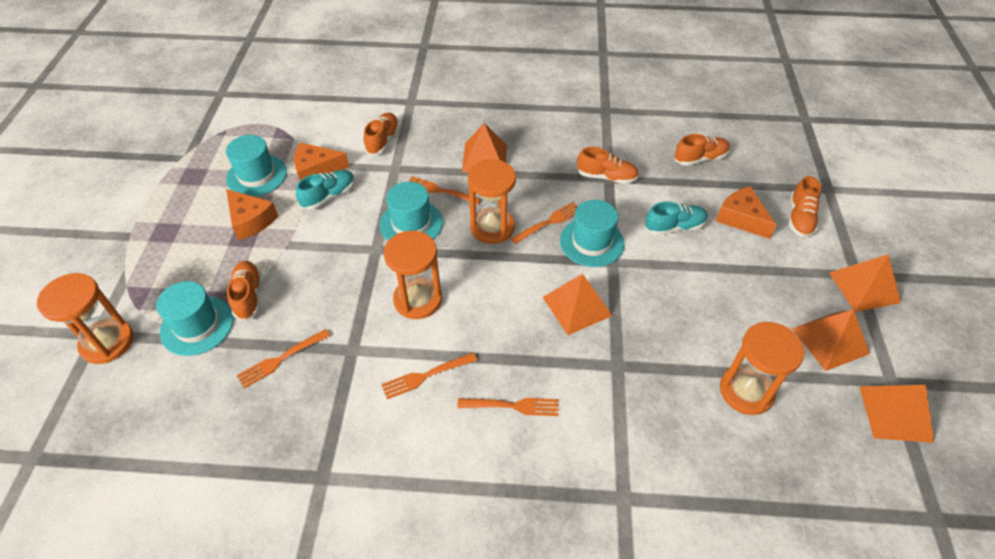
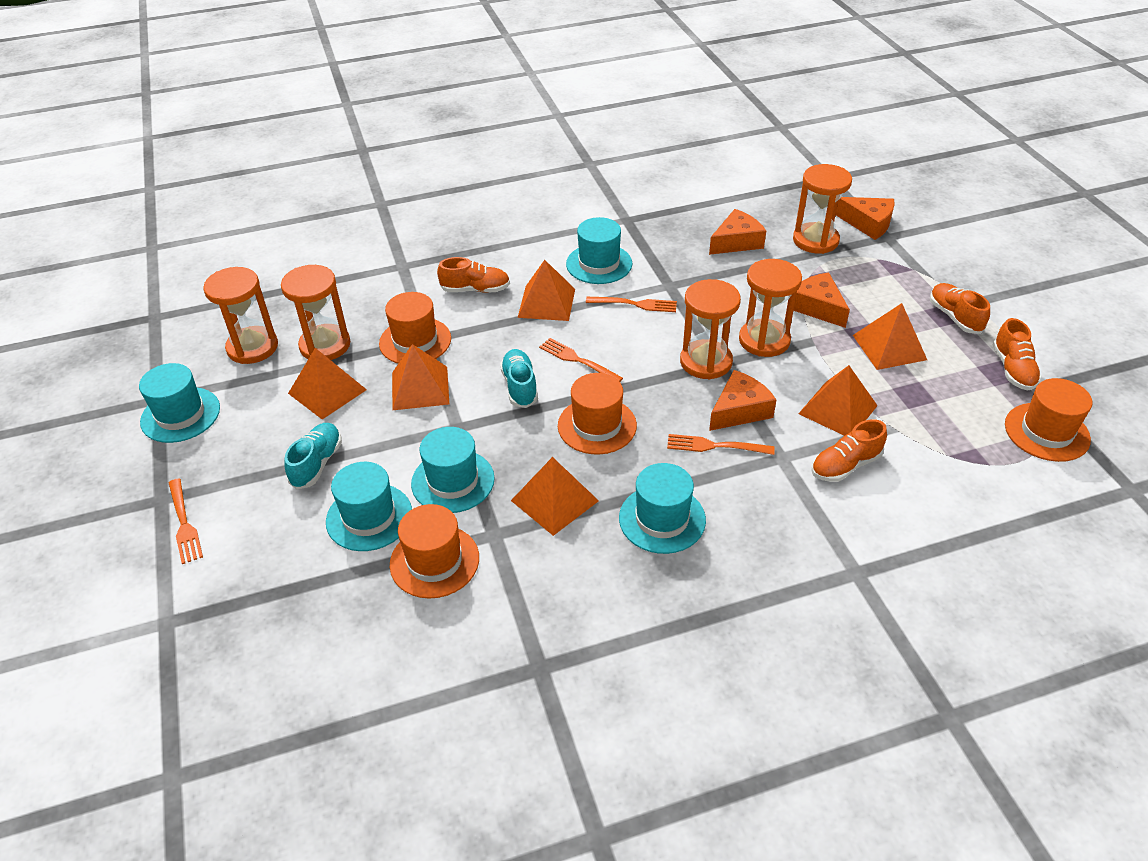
orange cheese: 3 -> 4
orange fork: 5 -> 4
orange hat: 0 -> 4
orange hourglass: 4 -> 5
orange pyramid: 5 -> 6
orange shoe: 5 -> 4
turquoise hat: 4 -> 5

